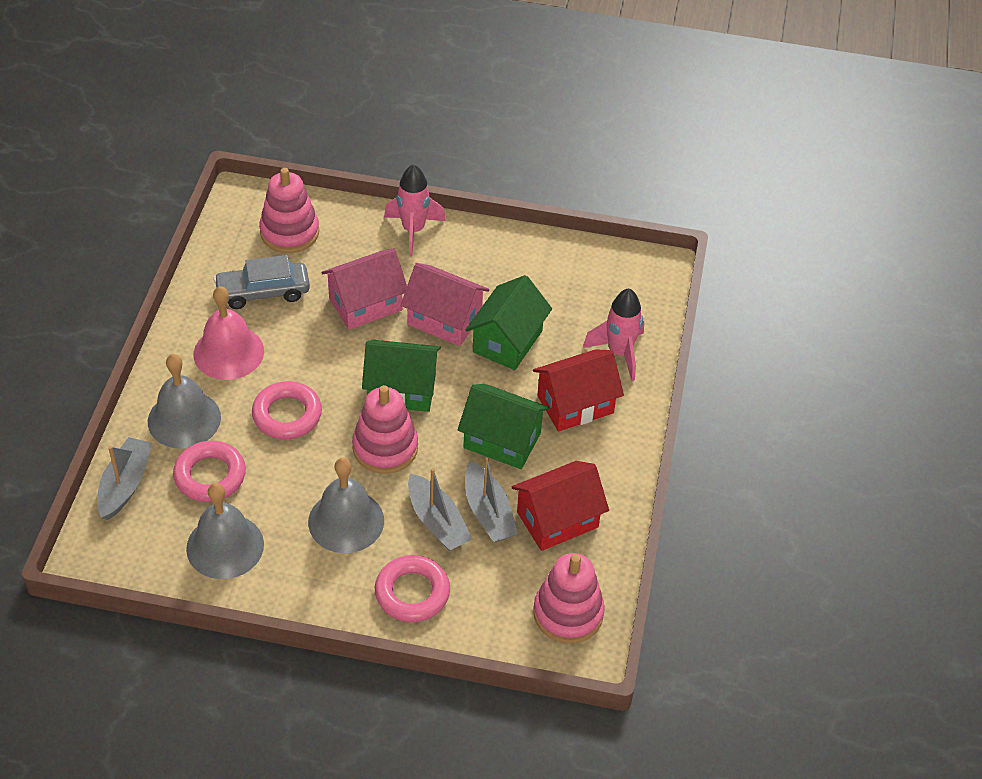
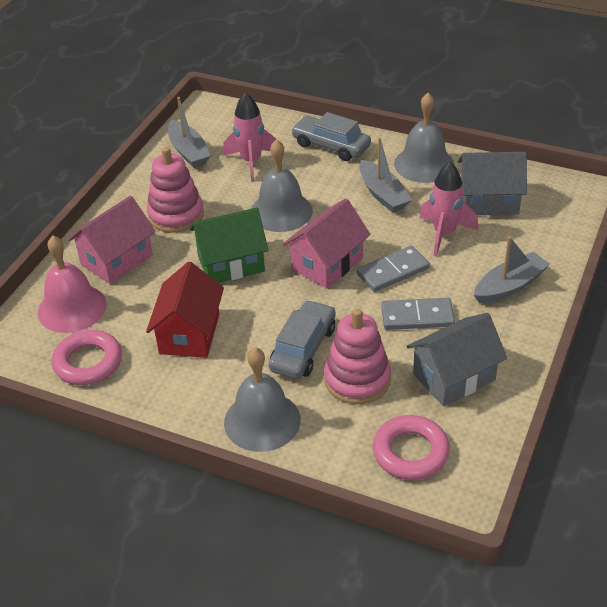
green house: 3 -> 1
grey car: 1 -> 2
grey domino: 0 -> 2
grey house: 0 -> 2
pink ring: 3 -> 2
pink stacking toy: 3 -> 2
red house: 2 -> 1

